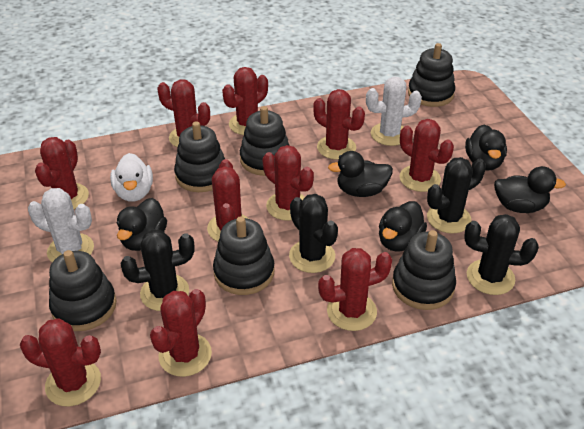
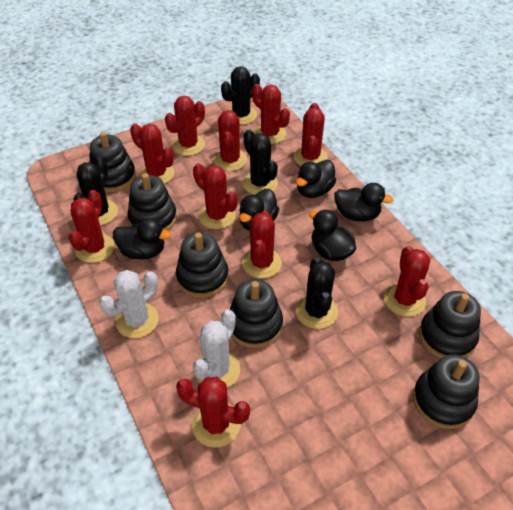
white duck: 1 -> 0

